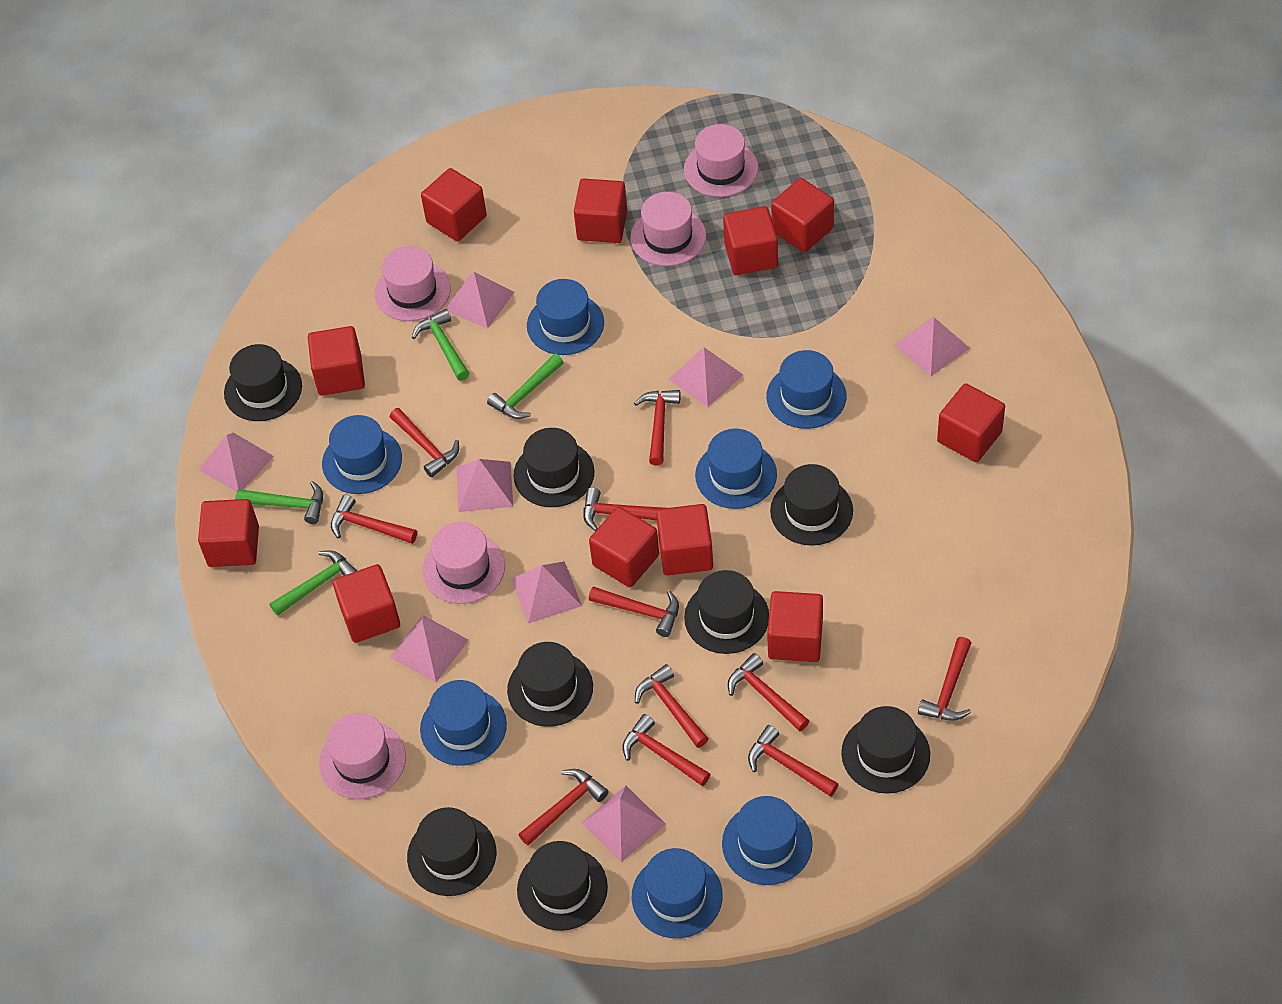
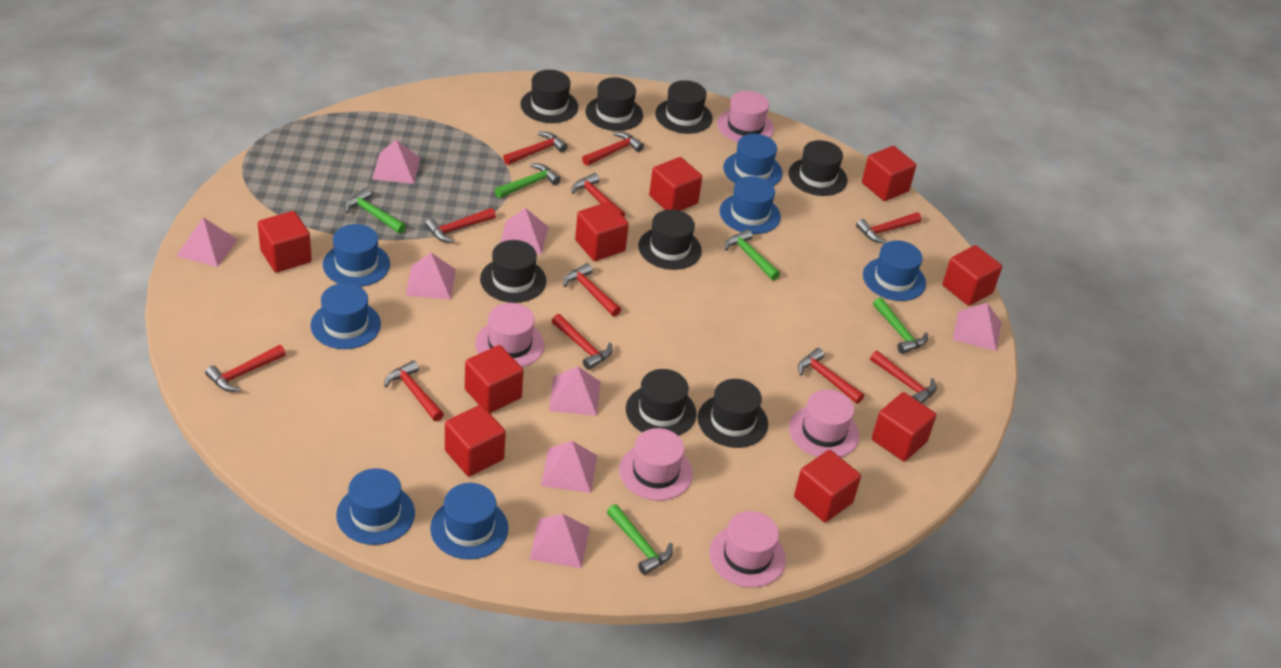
green hammer: 4 -> 5
red cube: 11 -> 9

